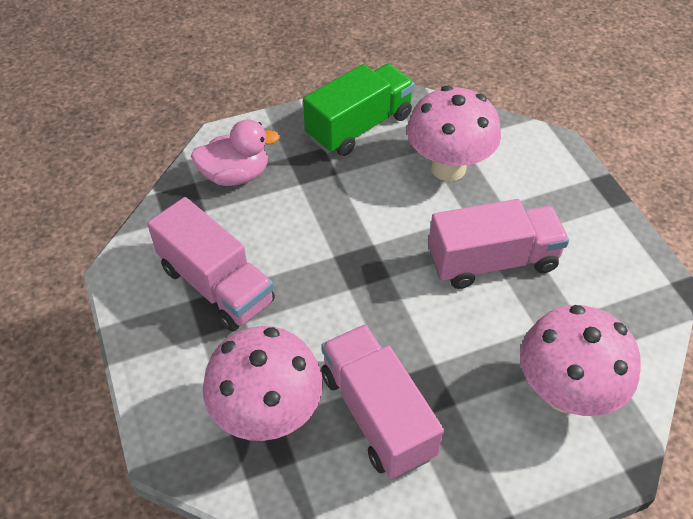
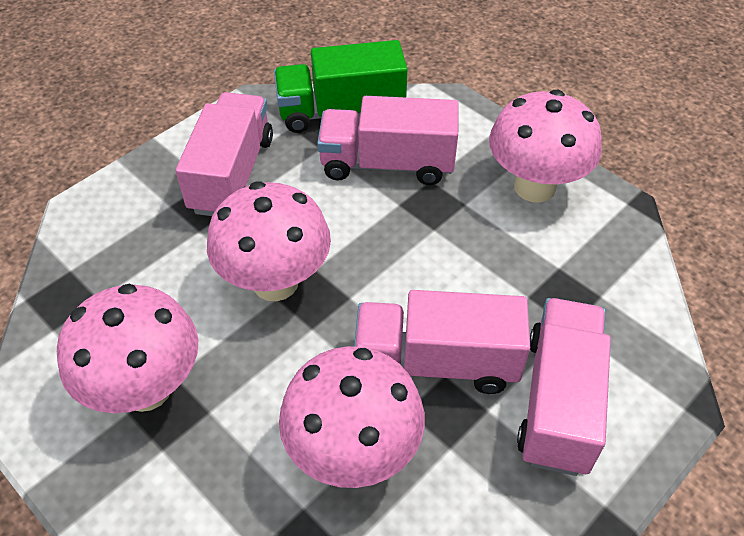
pink duck: 1 -> 0
pink mushroom: 3 -> 4
pink truck: 3 -> 4

